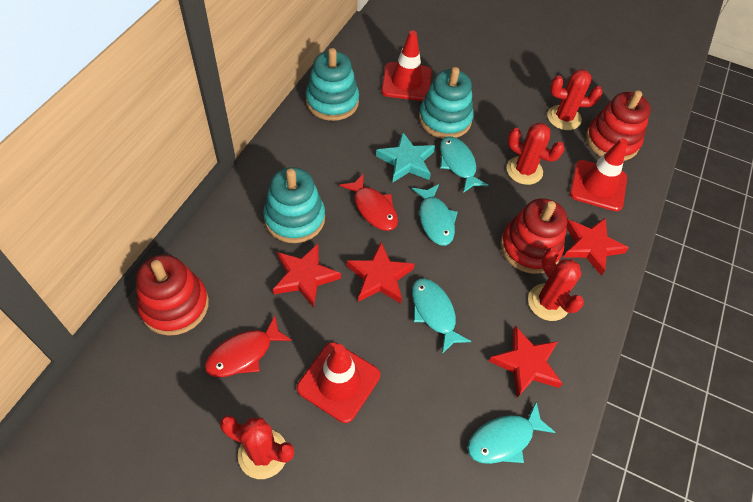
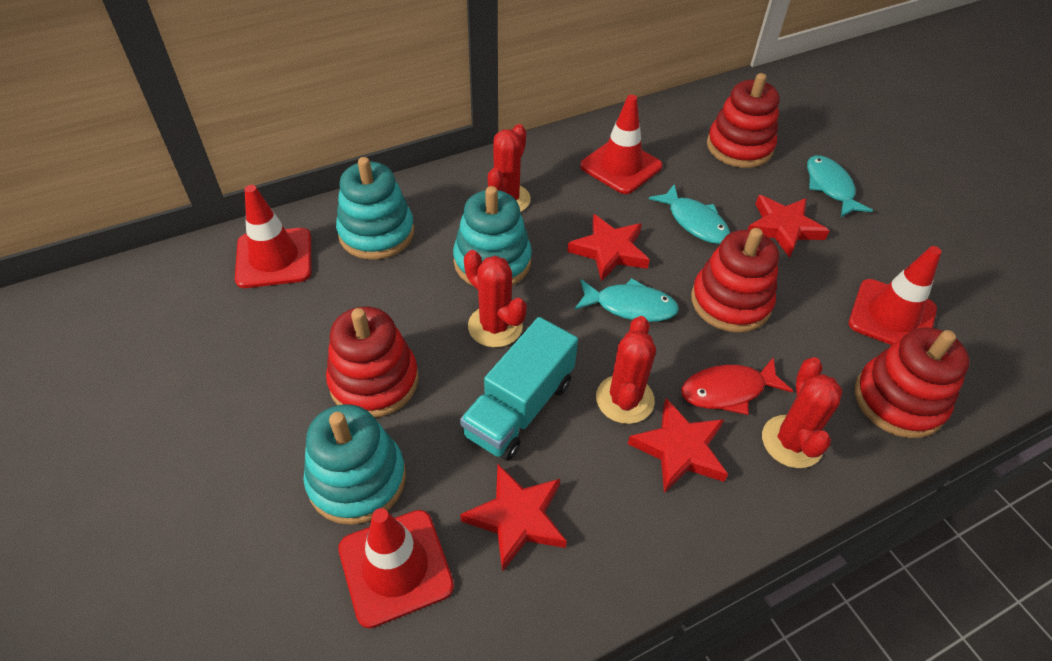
red fish: 2 -> 1
red stacking toy: 3 -> 4
red traffic cone: 3 -> 4
turquoise fish: 4 -> 3
turquoise star: 1 -> 0
turquoise truck: 0 -> 1

